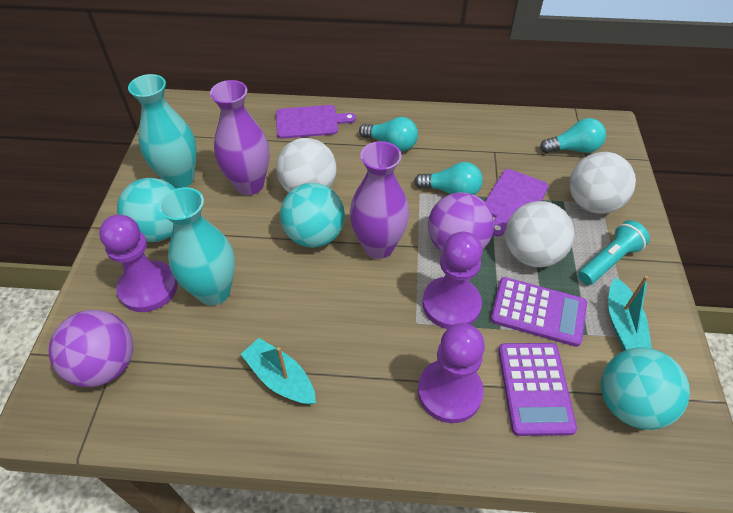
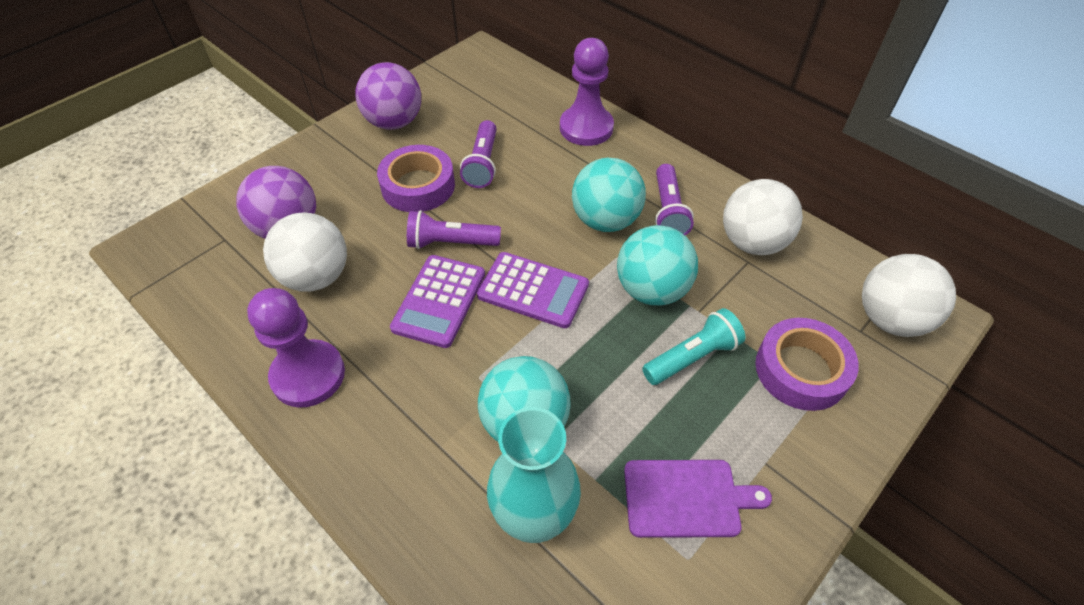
purple cutting board: 2 -> 1
purple flashlight: 0 -> 3
purple pawn: 3 -> 2
purple tape: 0 -> 2
purple vase: 2 -> 0
turquoise boat: 2 -> 0
turquoise light bulb: 3 -> 0
turquoise vase: 2 -> 1

